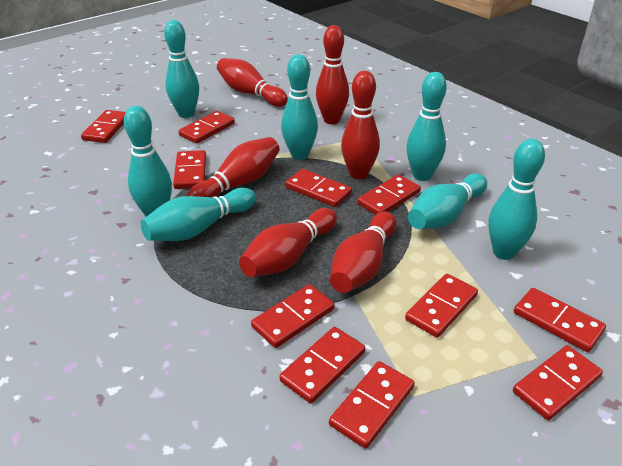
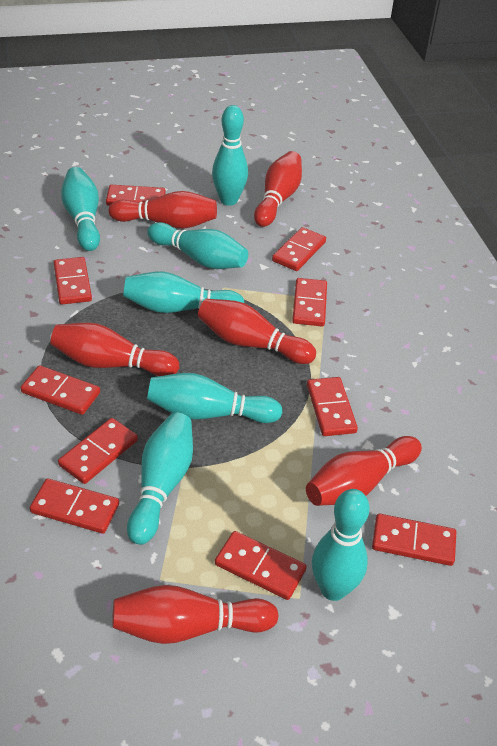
red domino: 11 -> 10

